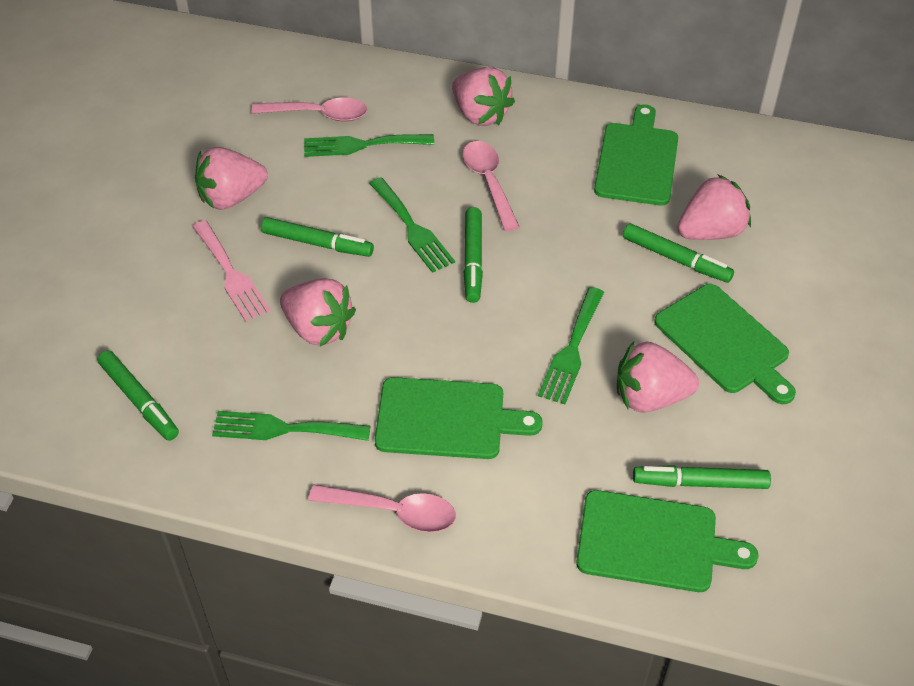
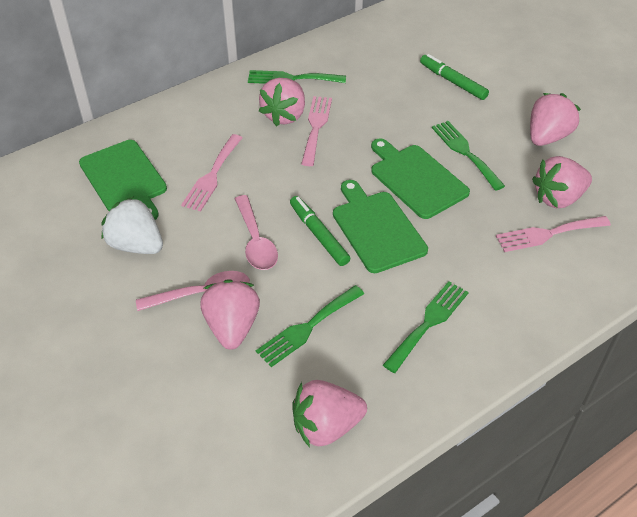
green cutting board: 4 -> 3
green marker: 5 -> 2
pink fork: 1 -> 3
pink spoon: 3 -> 2
white strawberry: 0 -> 1

